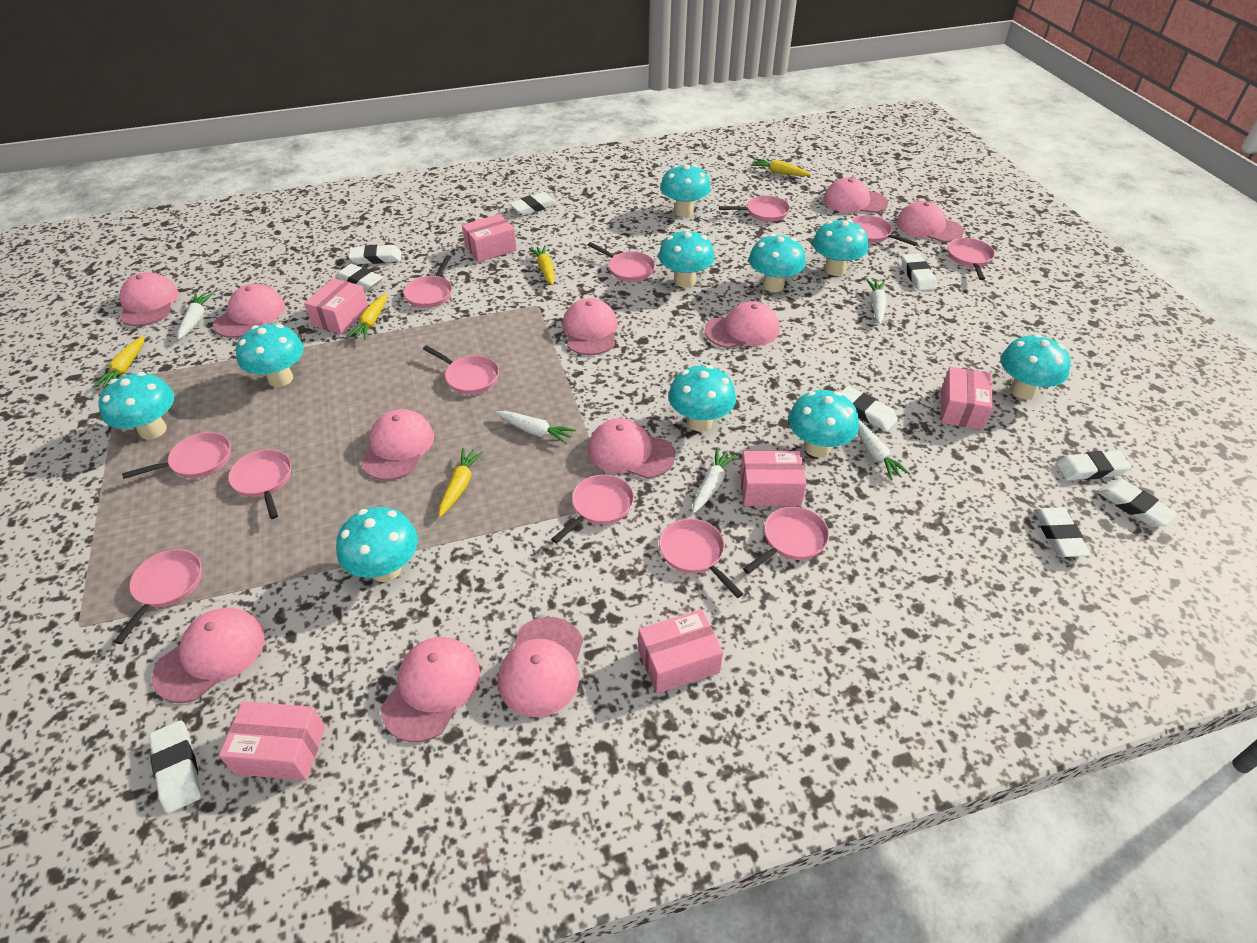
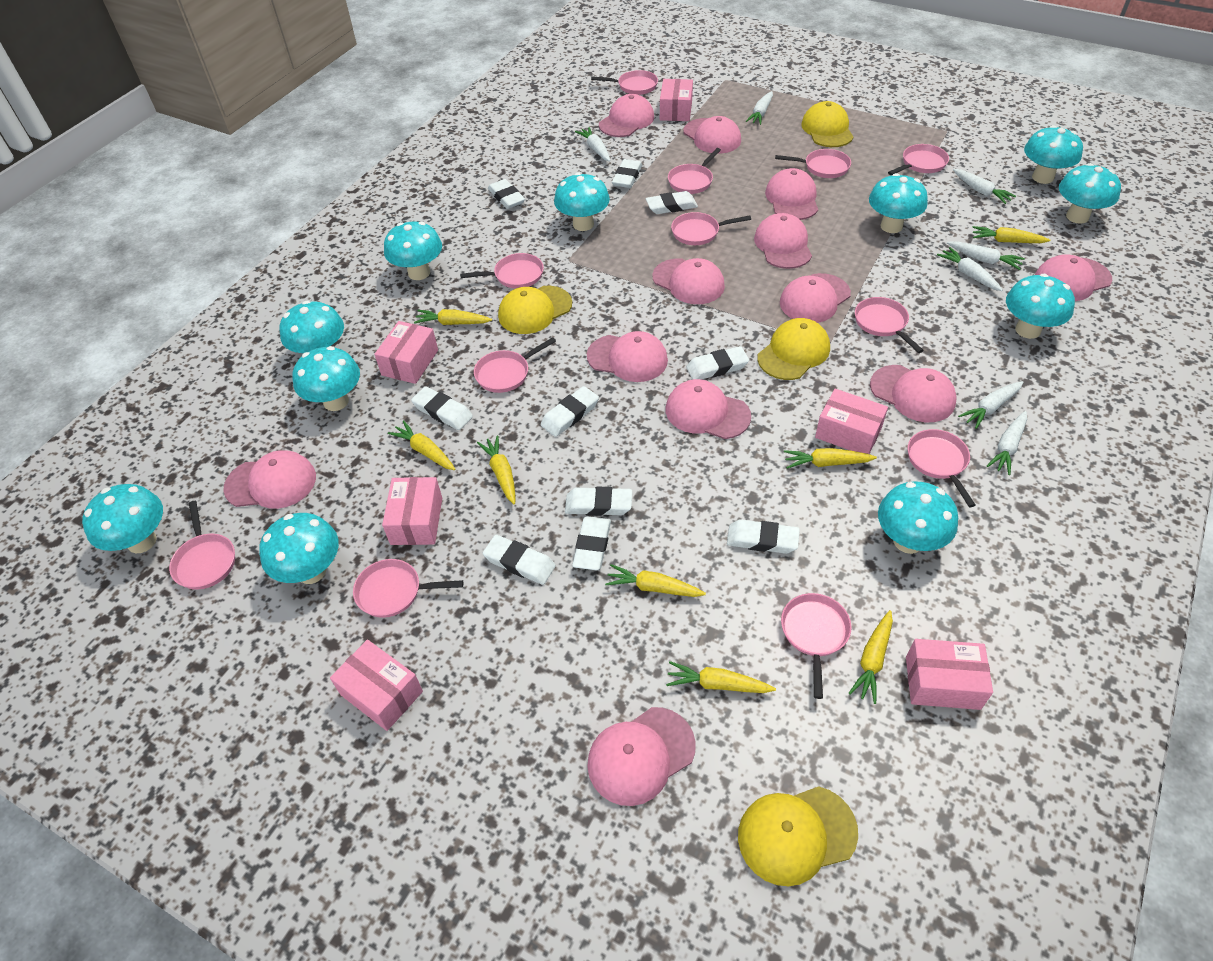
pink cap: 11 -> 12
turquoise mushroom: 10 -> 11
white carrot: 5 -> 7
white eraser: 9 -> 10
yellow cap: 0 -> 4
yellow carrot: 5 -> 8

